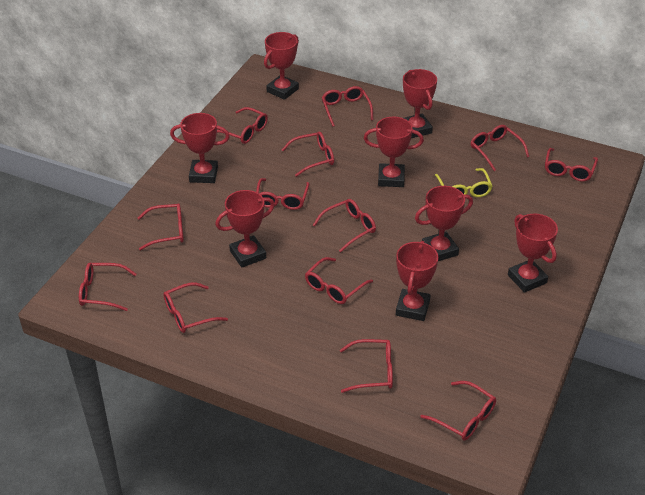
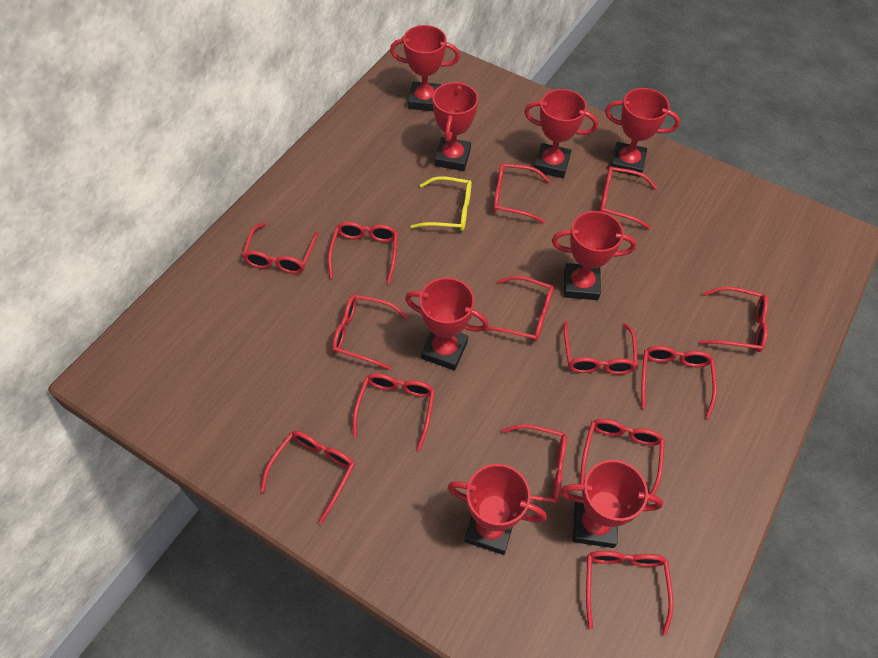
red glasses: 13 -> 14

